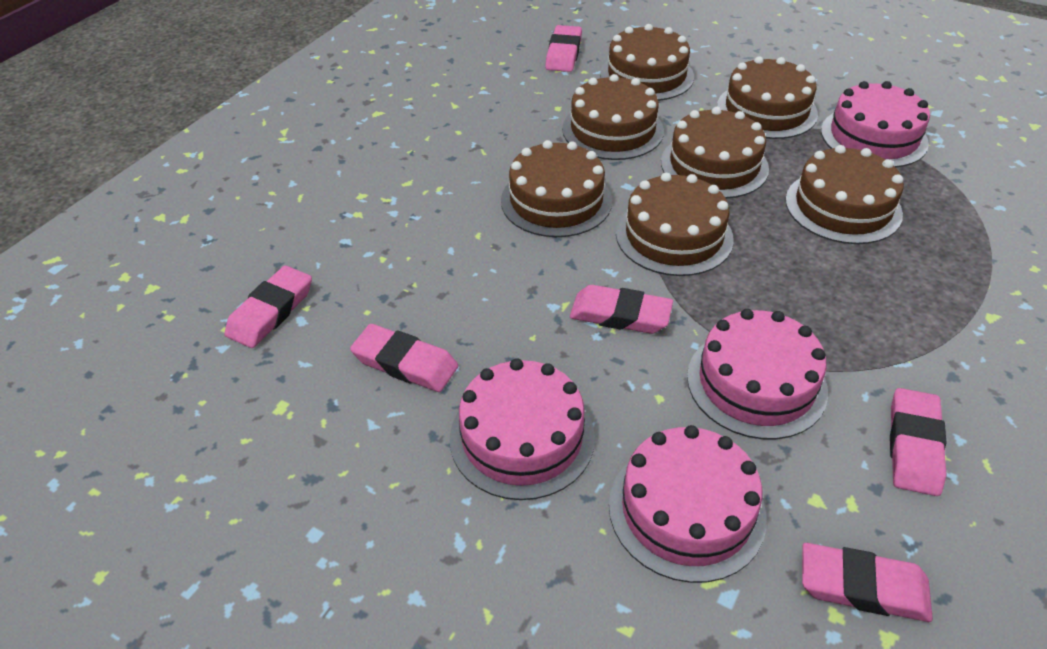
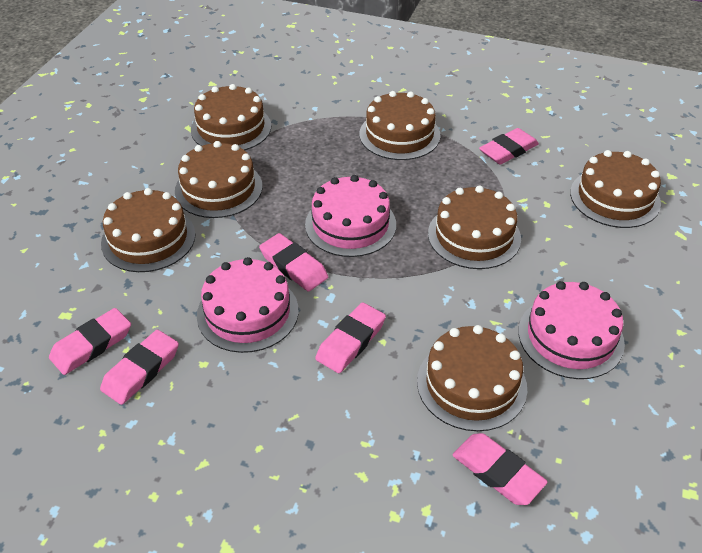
pink cake: 4 -> 3

